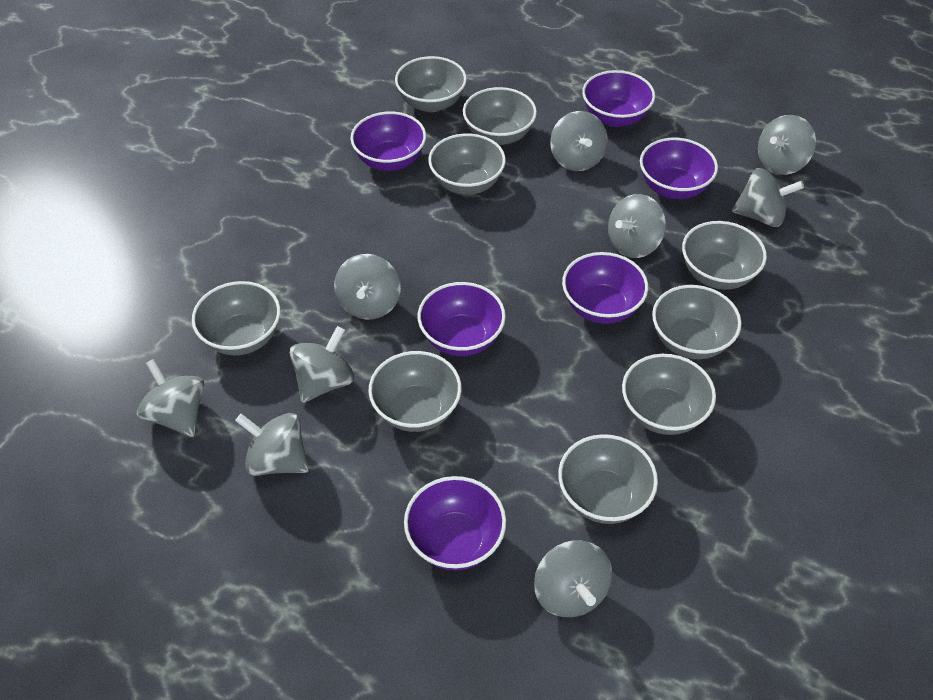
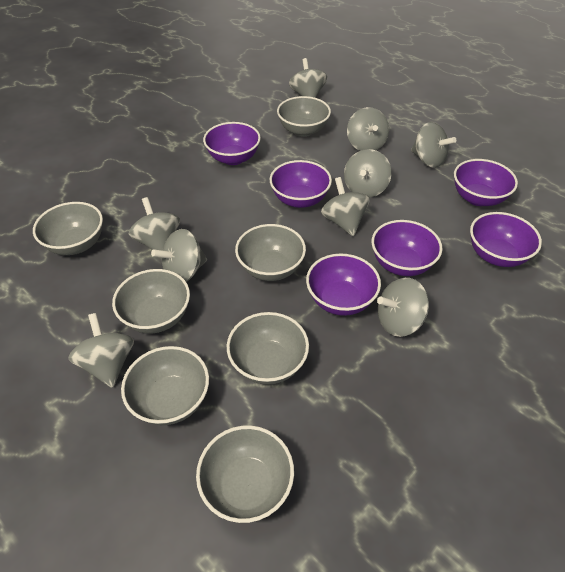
grey bowl: 9 -> 7

